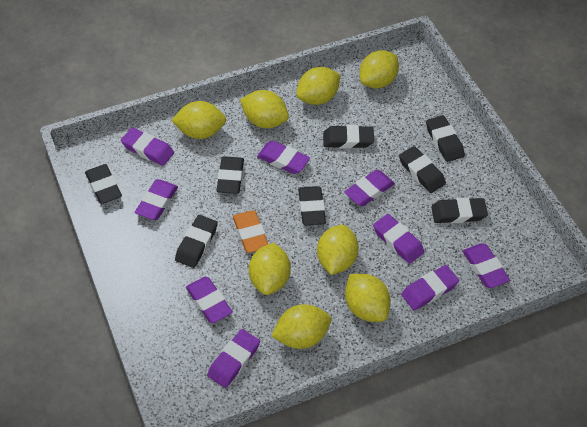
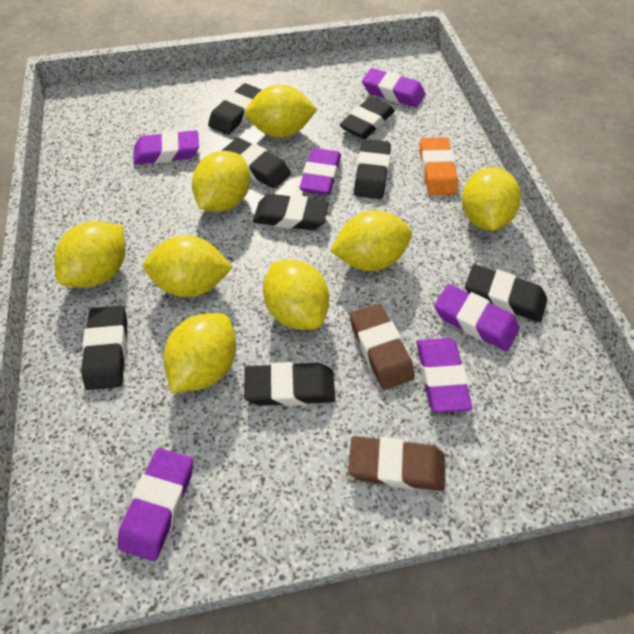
brown eraser: 0 -> 2
purple eraser: 9 -> 6

